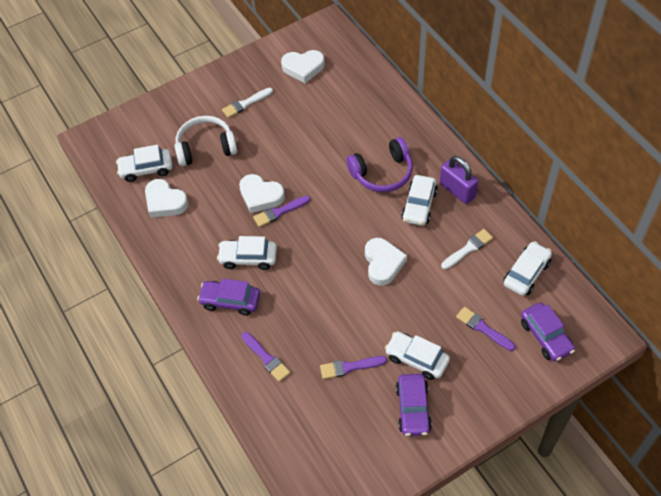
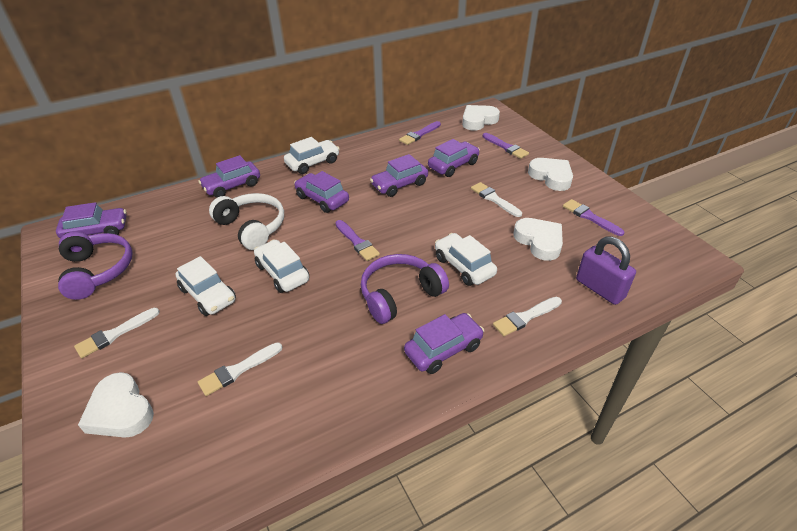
purple car: 3 -> 6
purple headphones: 1 -> 2
white brush: 2 -> 4
white car: 5 -> 4

